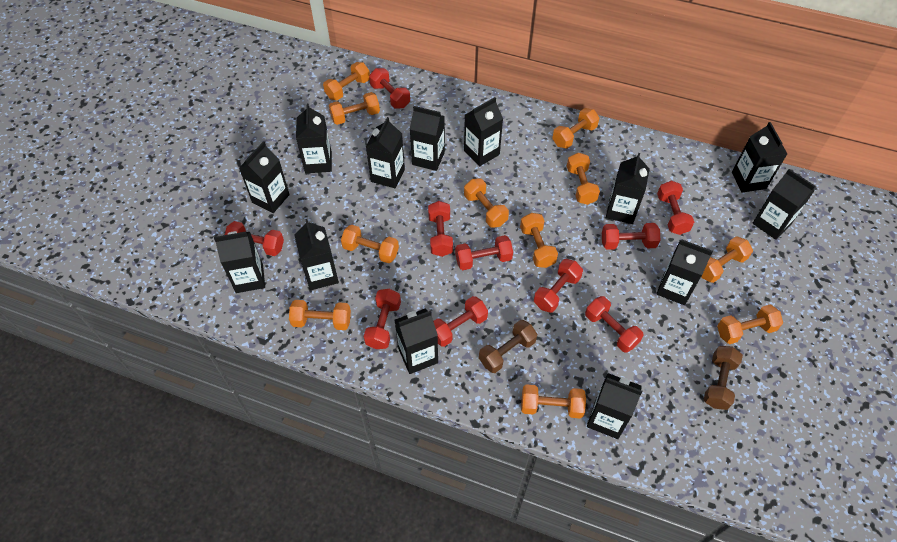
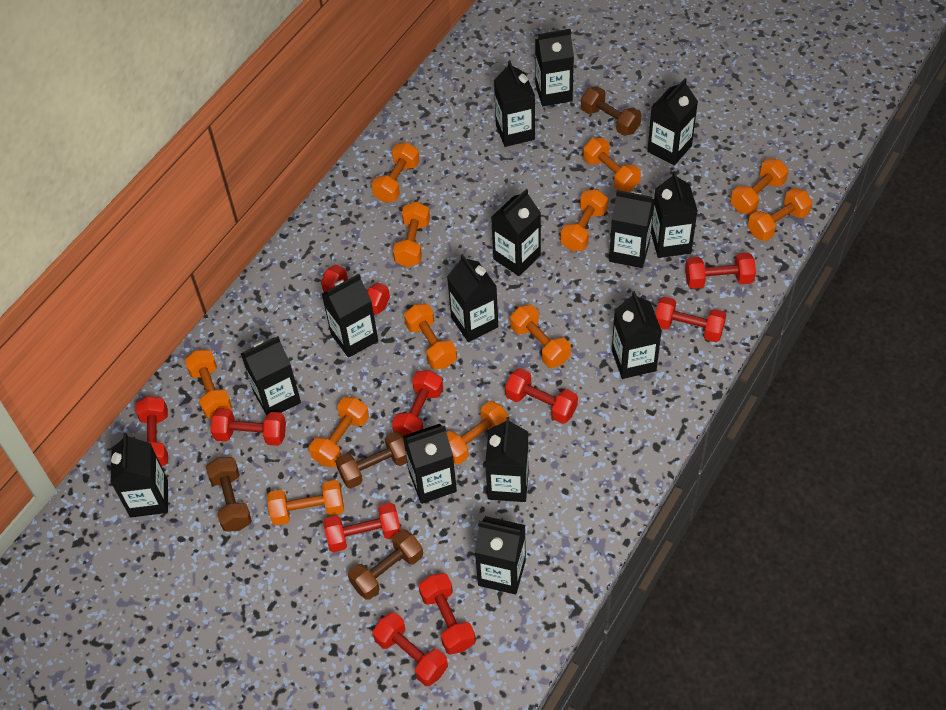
black carton: 13 -> 14
brown dumbbell: 2 -> 4
orange dumbbell: 11 -> 12

